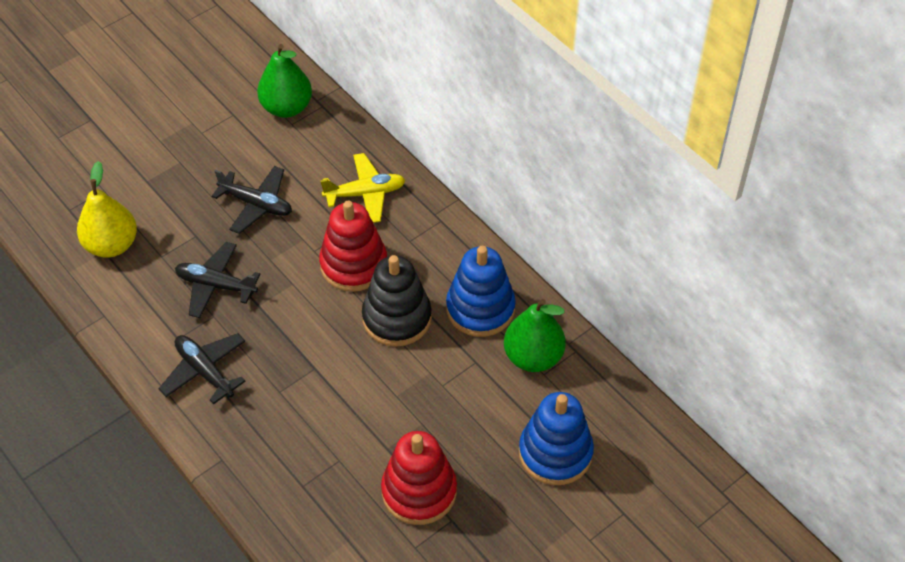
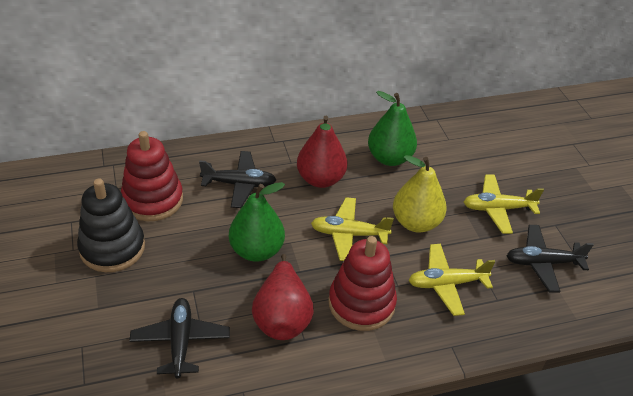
blue stacking toy: 2 -> 0
red pear: 0 -> 2
yellow plane: 1 -> 3

